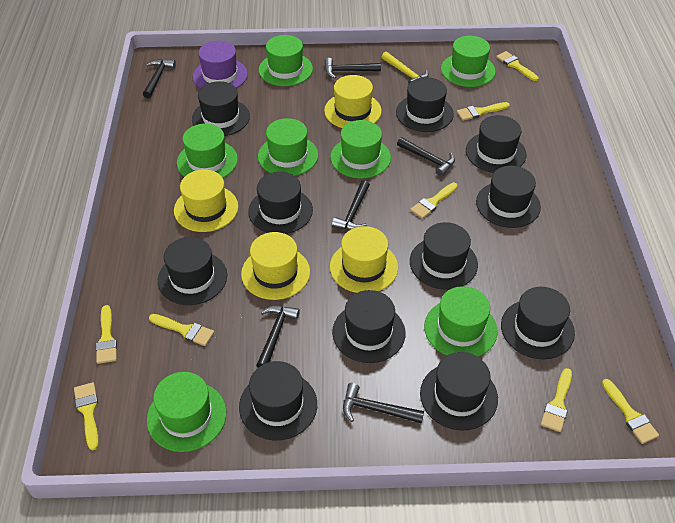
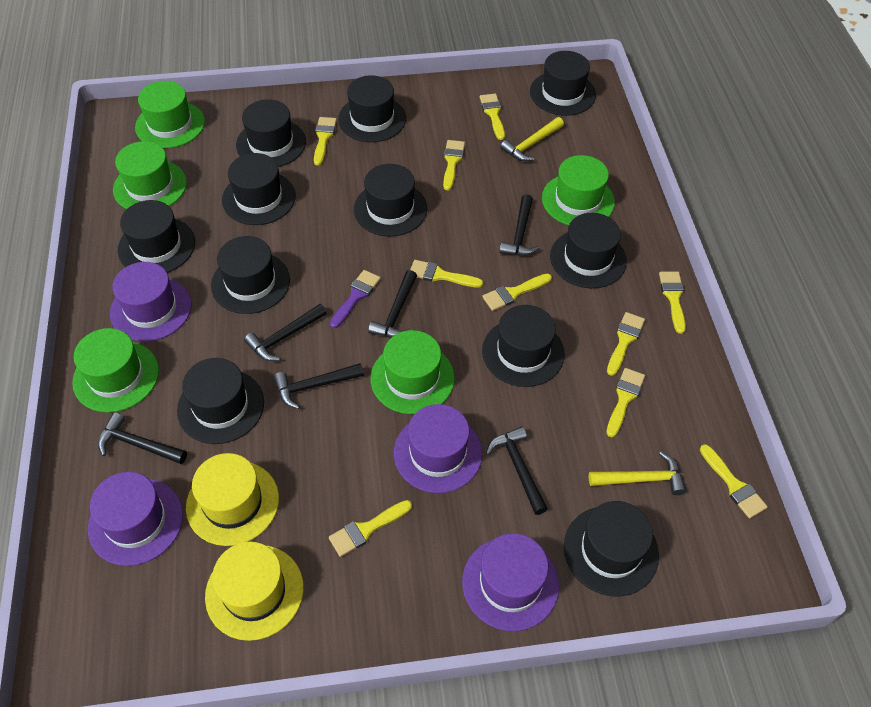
green hat: 7 -> 5
purple brush: 0 -> 1
purple hat: 1 -> 4
yellow brush: 8 -> 10
yellow hammer: 1 -> 2
yellow hat: 4 -> 2

